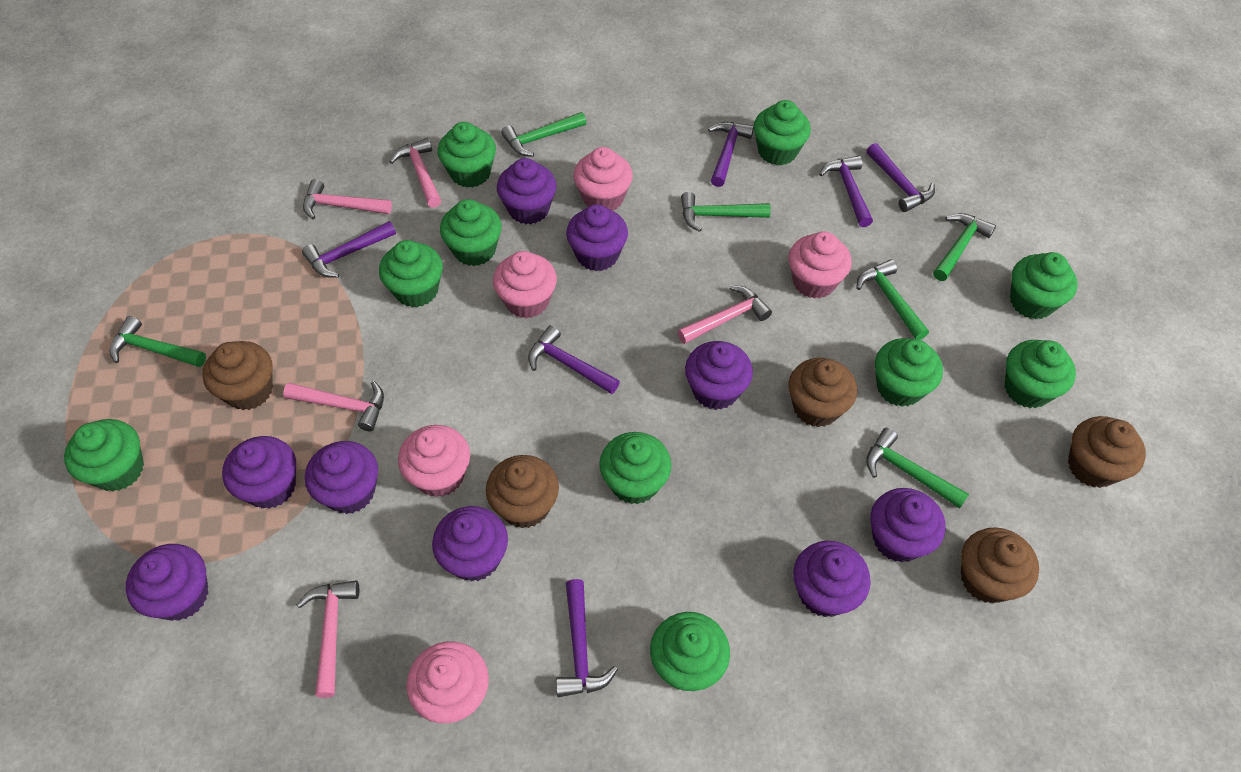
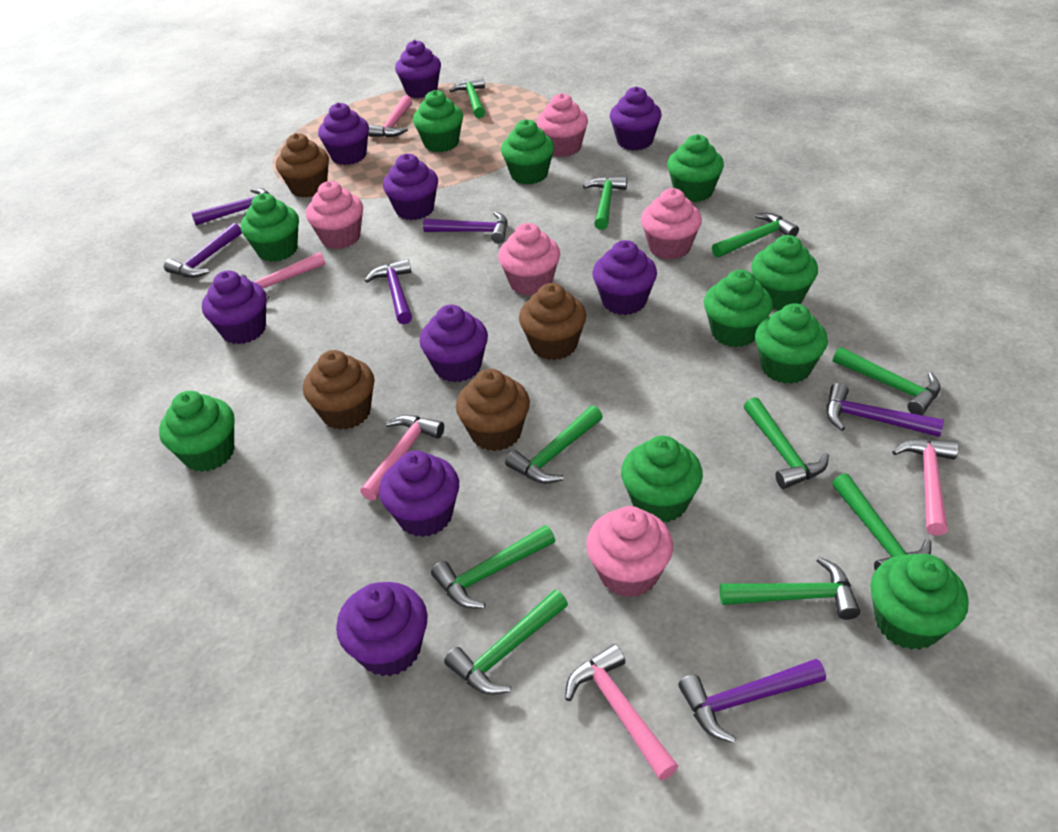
brown cupcake: 5 -> 4
green hammer: 6 -> 10

